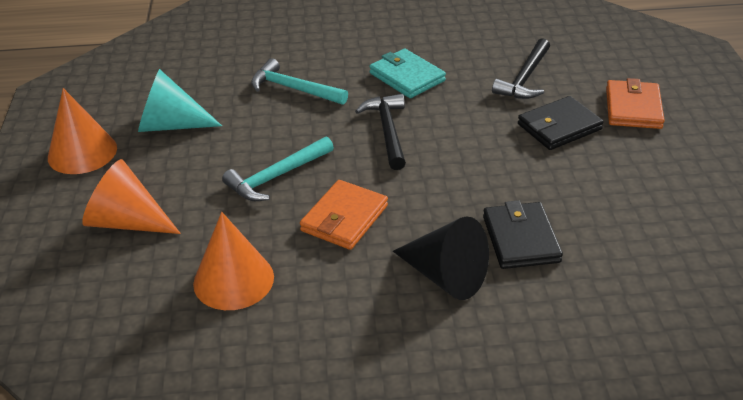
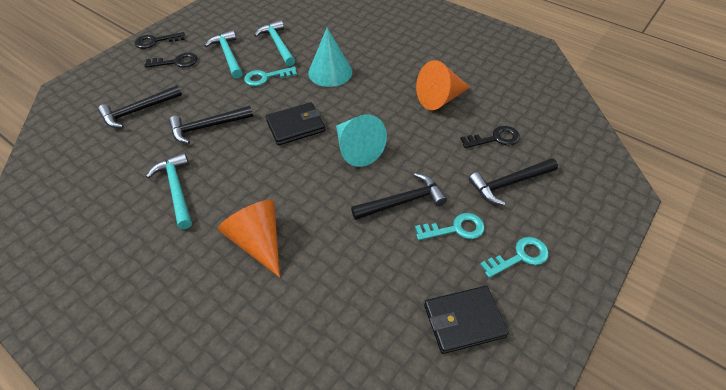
black cone: 1 -> 0
black hammer: 2 -> 4
black key: 0 -> 3
orange cone: 3 -> 2
orange wallet: 2 -> 0
turquoise cone: 1 -> 2
turquoise hammer: 2 -> 3
turquoise key: 0 -> 3
turquoise wallet: 1 -> 0

